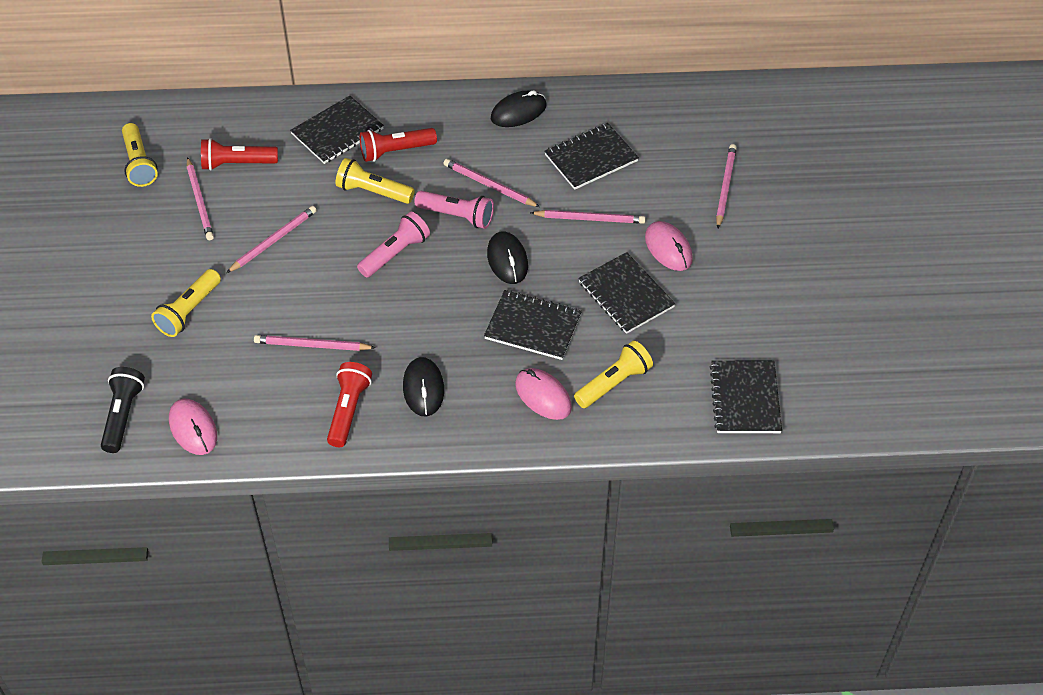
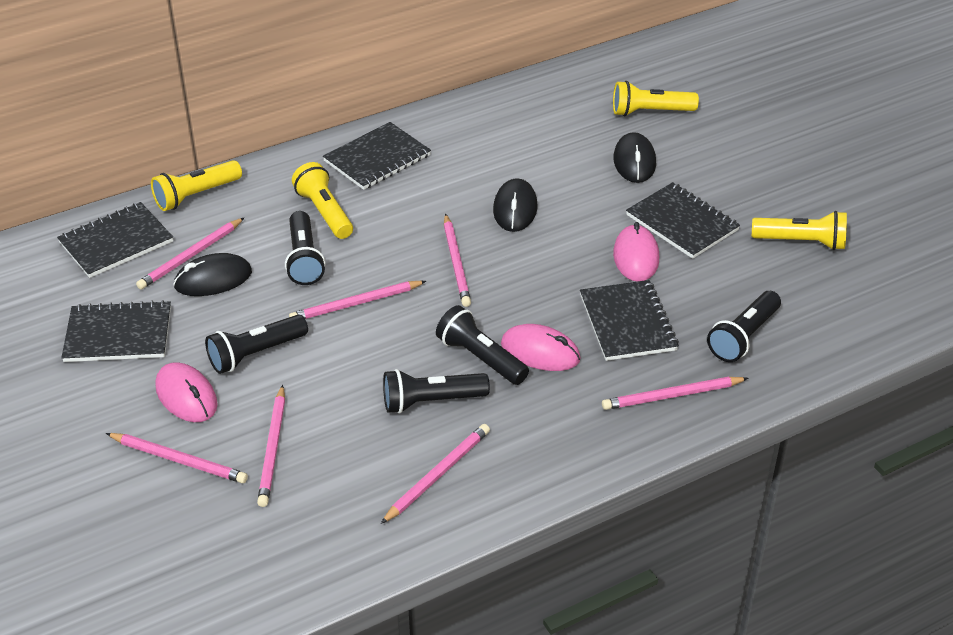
black flashlight: 1 -> 5
pink flashlight: 2 -> 0
pink pencil: 6 -> 7
red flashlight: 3 -> 0

